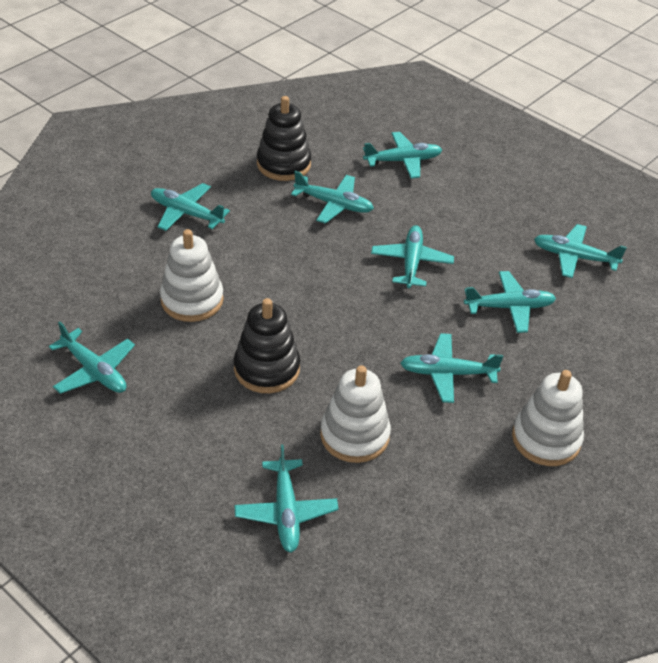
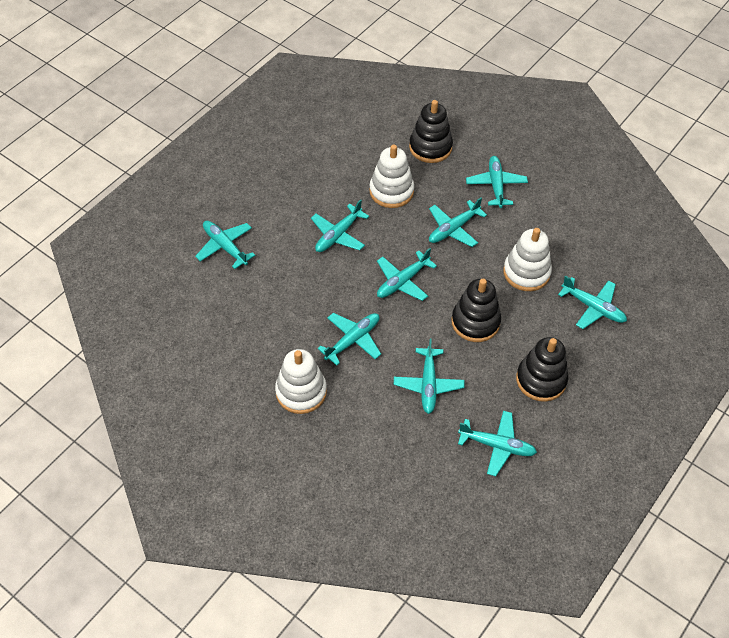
black stacking toy: 2 -> 3

